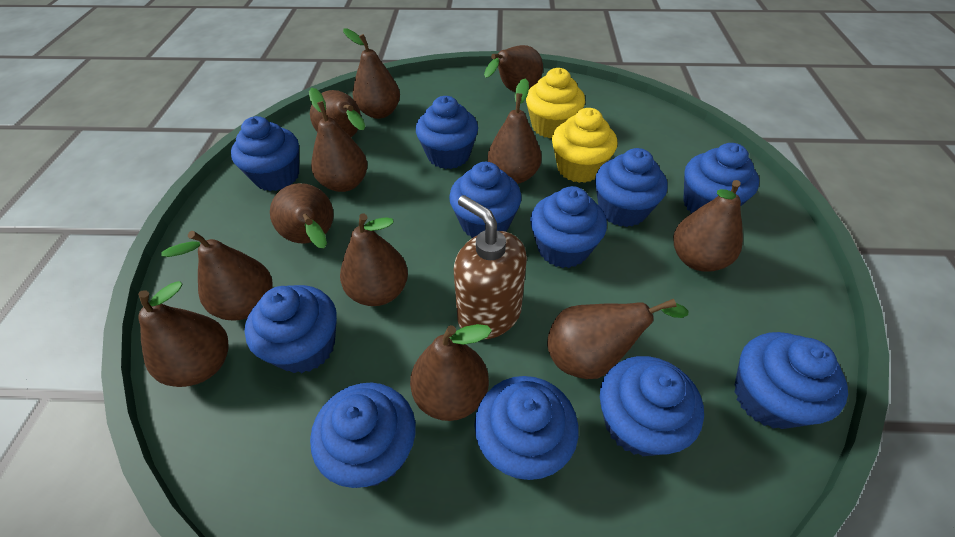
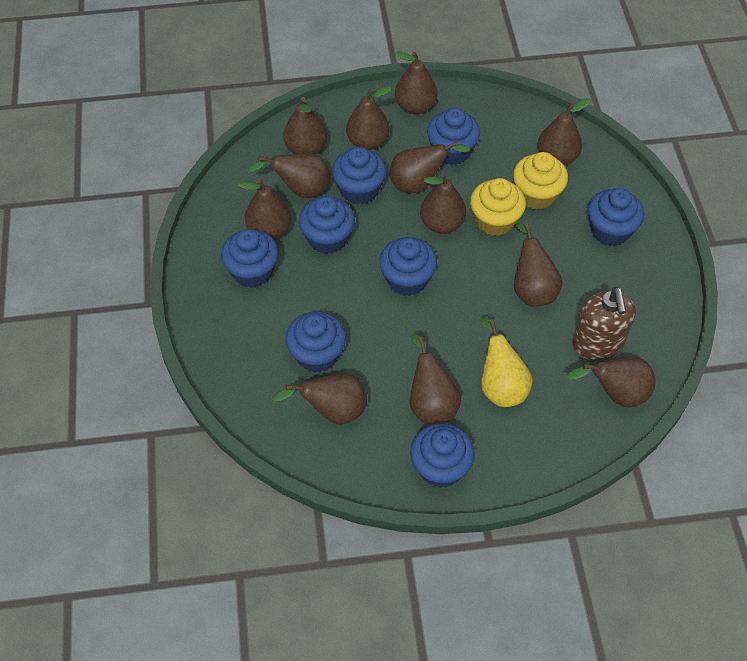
blue cupcake: 11 -> 8
yellow pear: 0 -> 1

